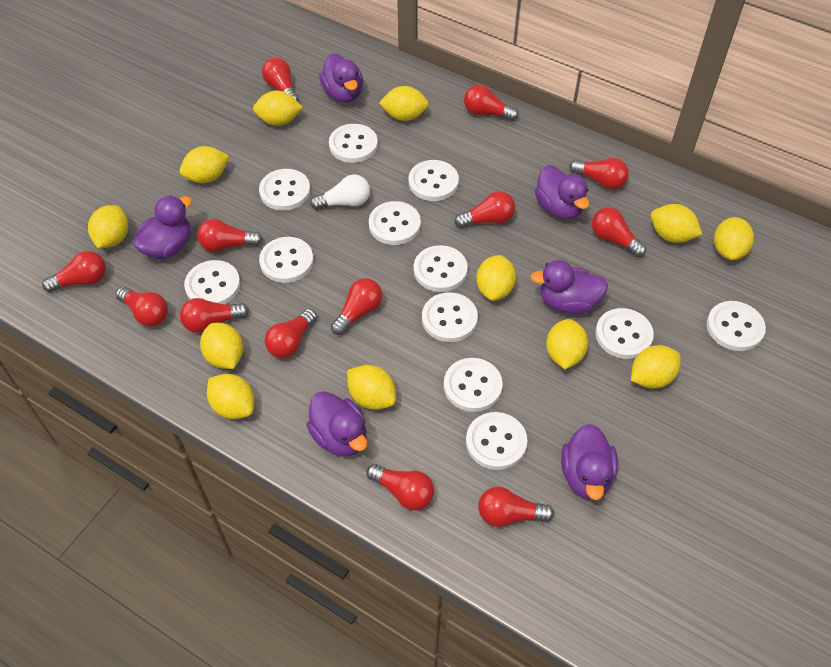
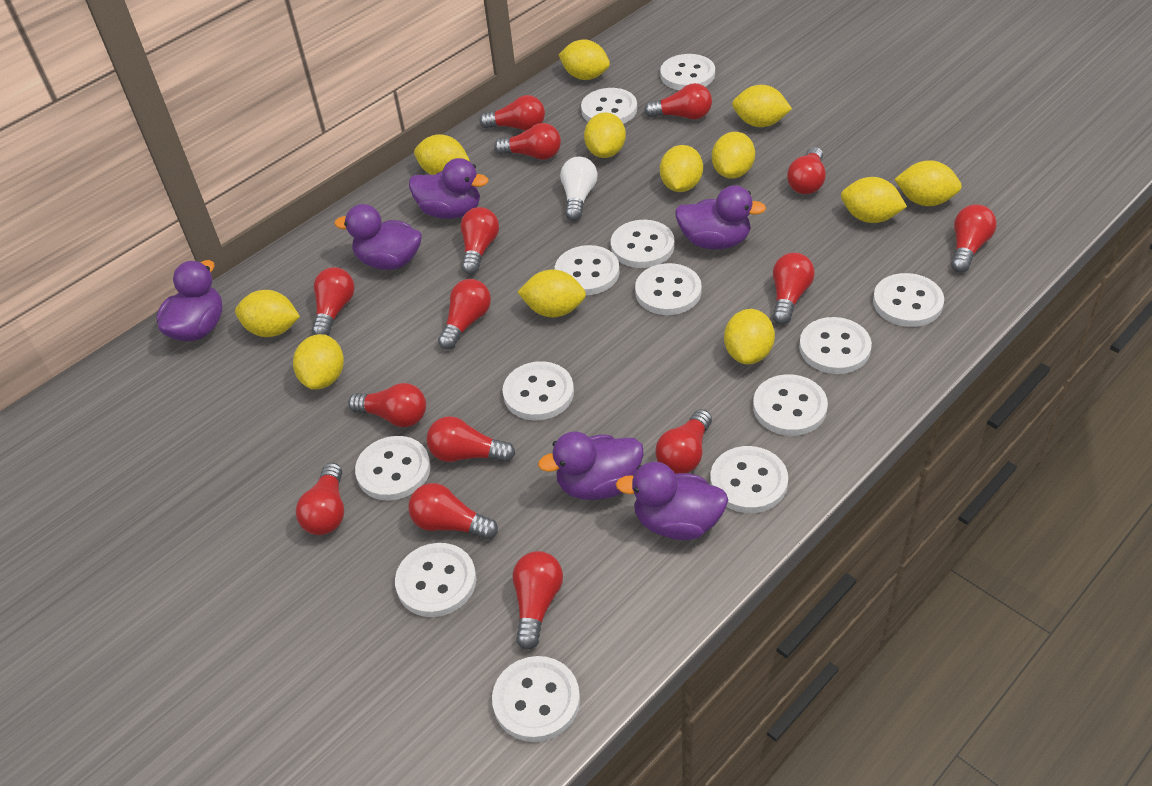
red light bulb: 13 -> 15
white button: 12 -> 13

